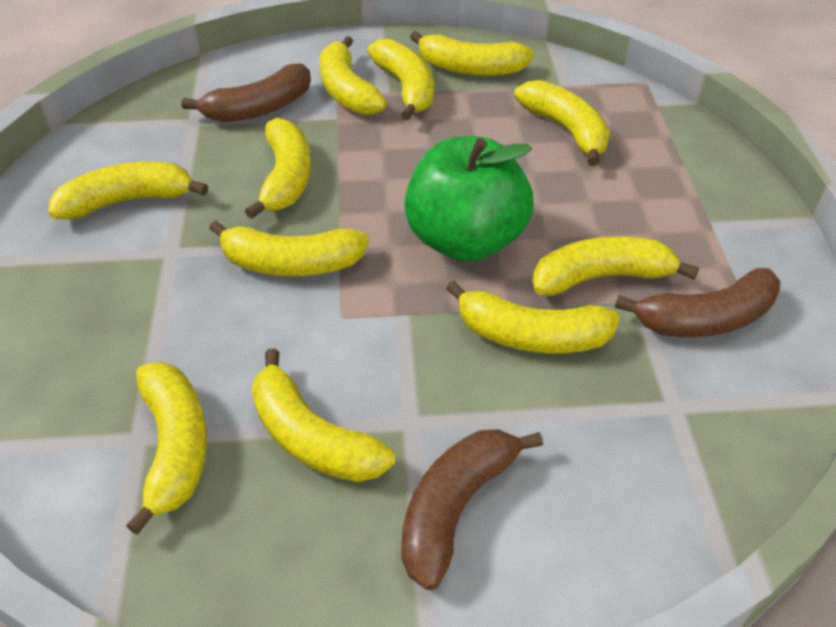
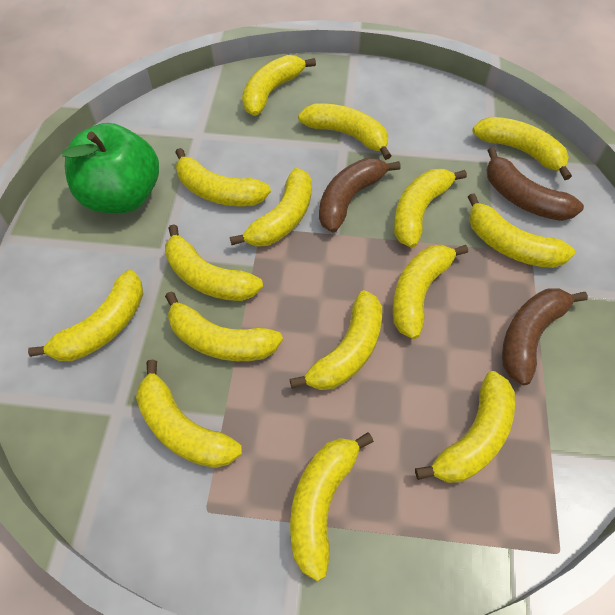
yellow banana: 11 -> 15

